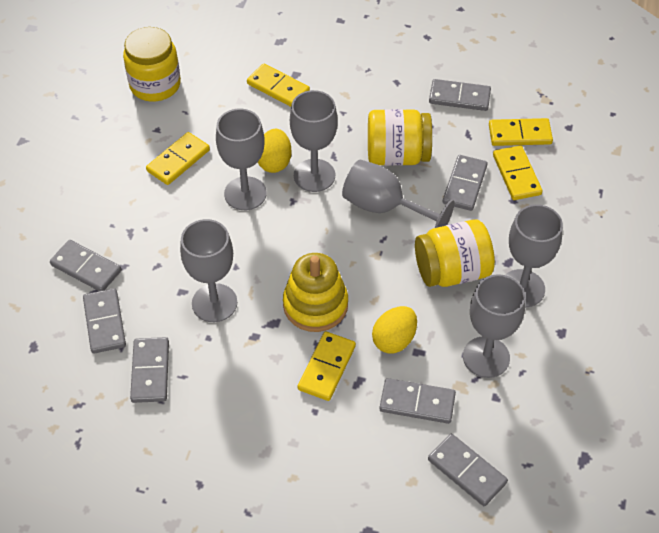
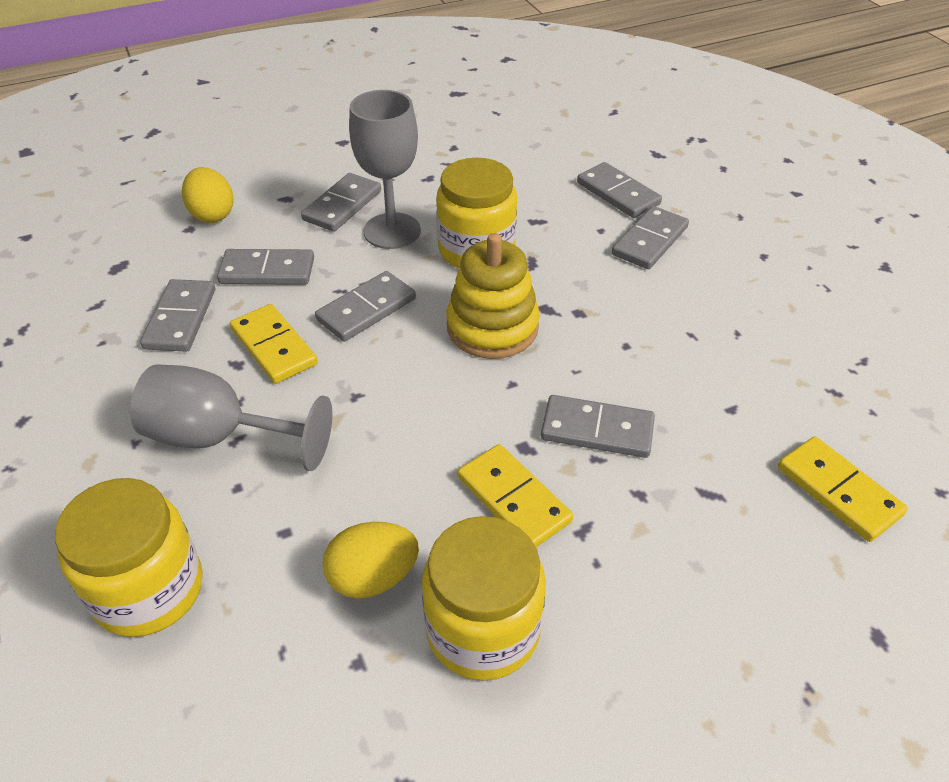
grey goblet: 6 -> 2
yellow domino: 5 -> 3

